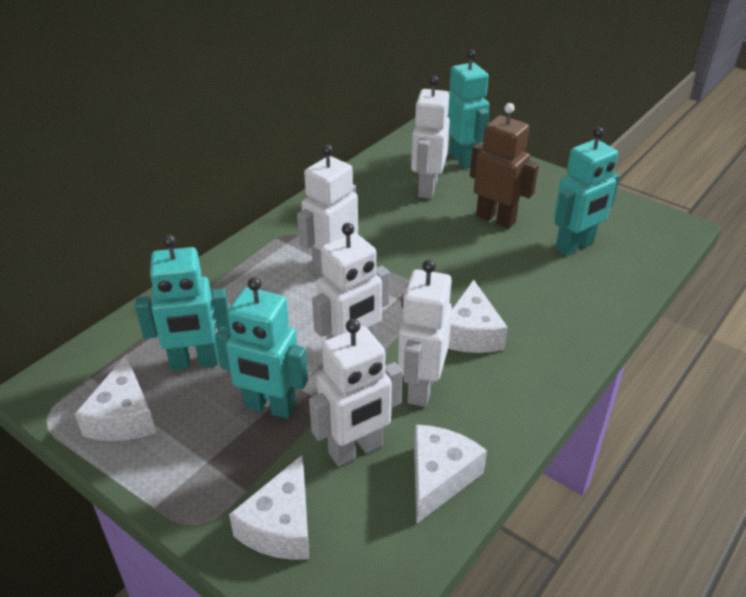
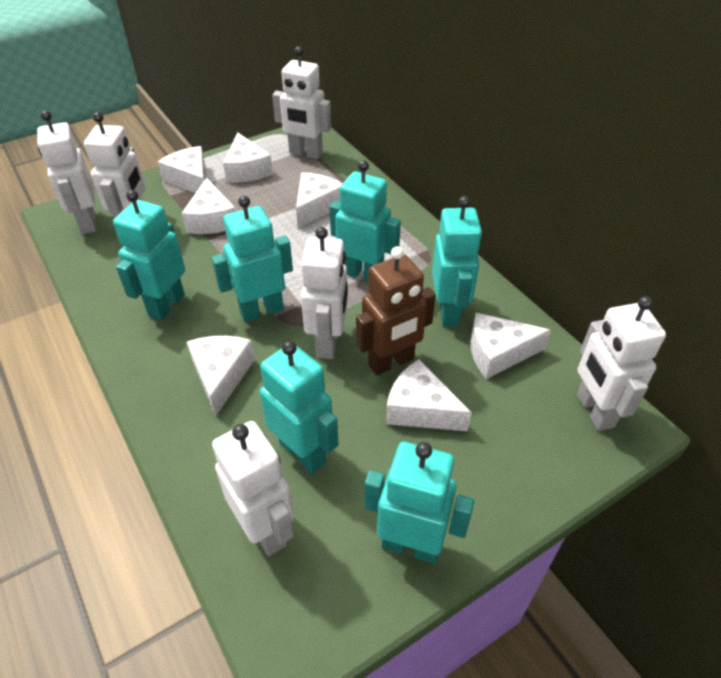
turquoise robot: 4 -> 6
white cheese: 4 -> 7
white robot: 5 -> 6

